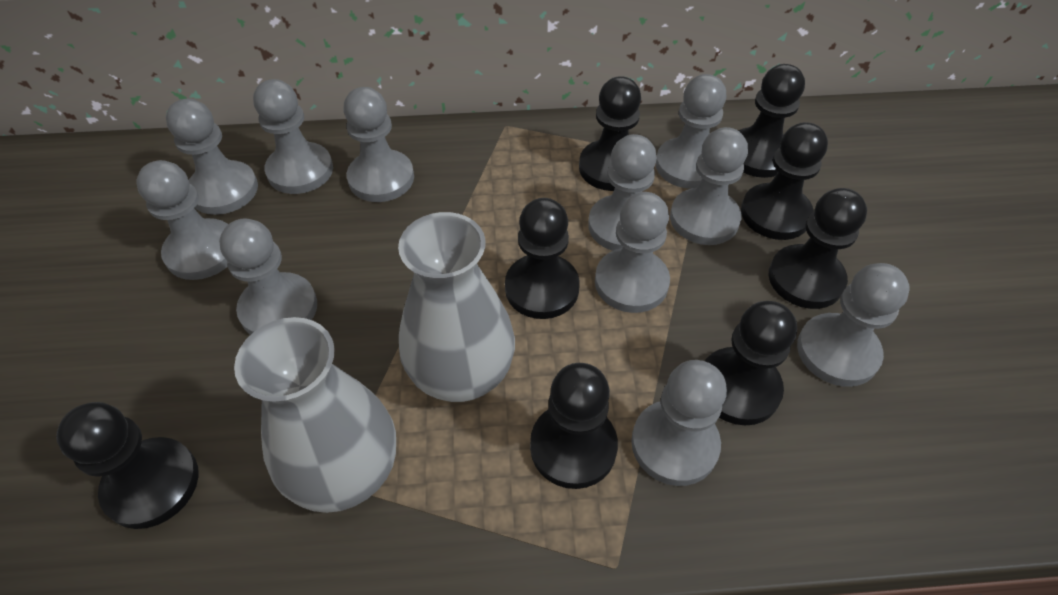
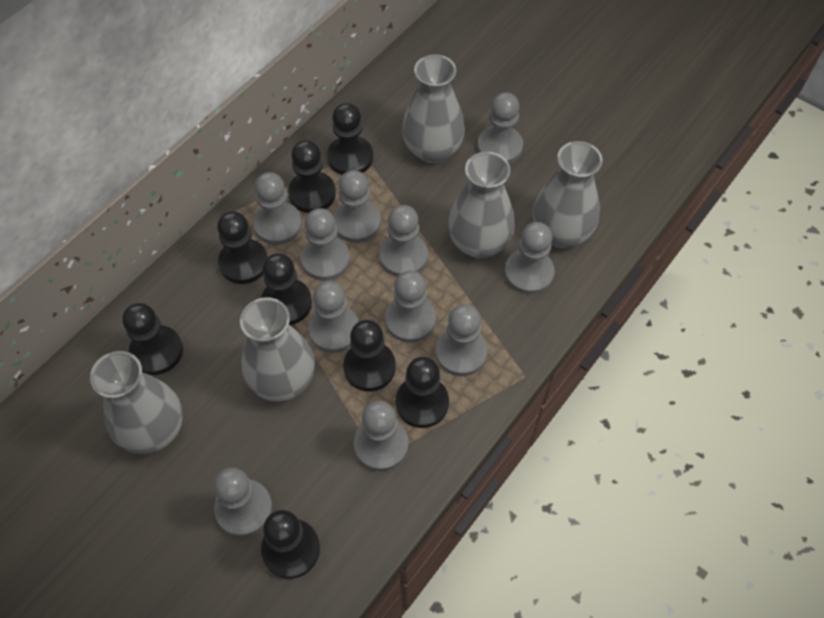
grey vase: 2 -> 5

